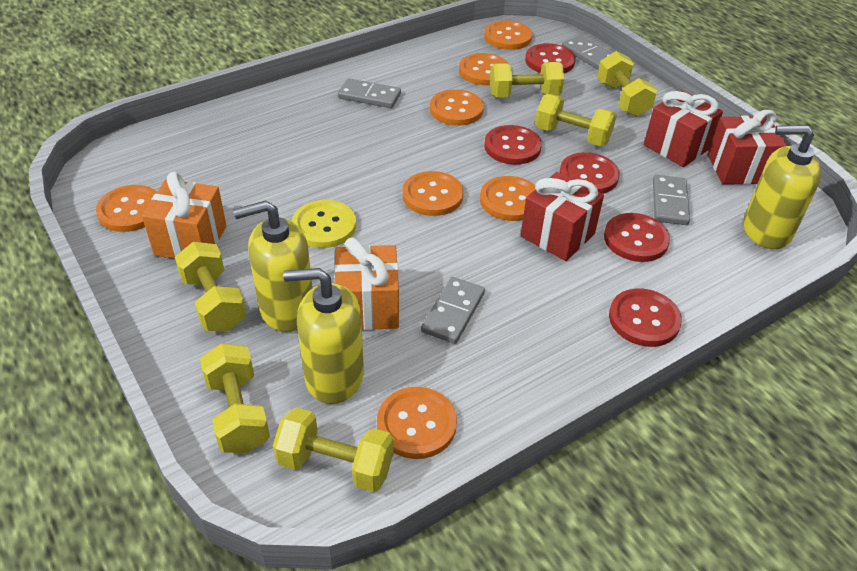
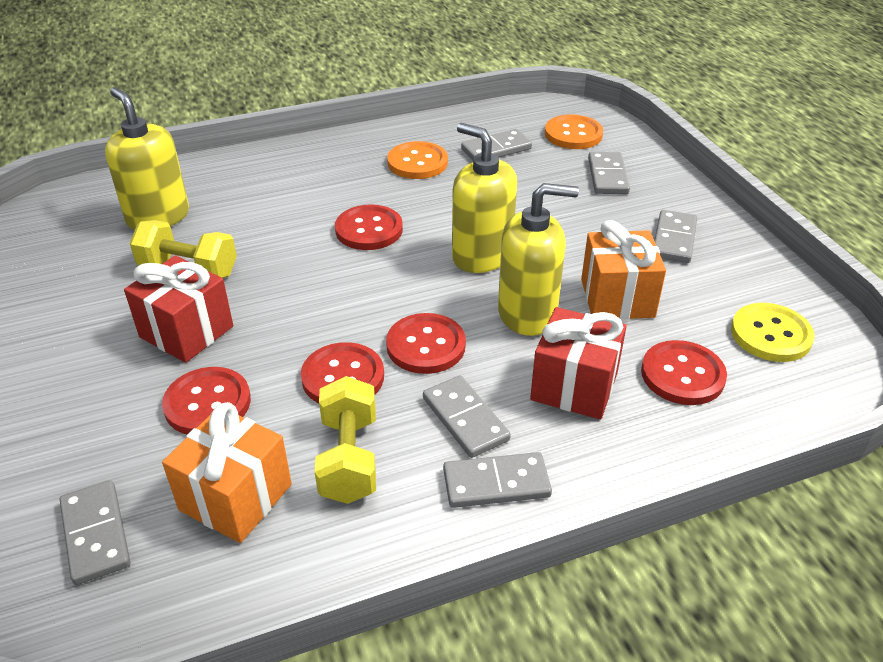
grey domino: 4 -> 6
orange button: 7 -> 2
red gift: 3 -> 2
yellow dumbbell: 6 -> 2

